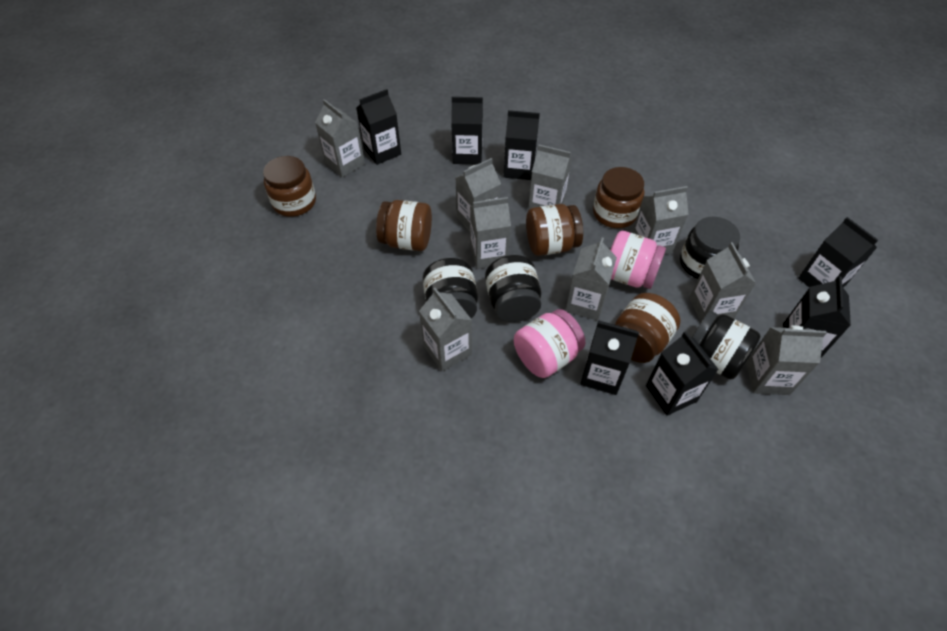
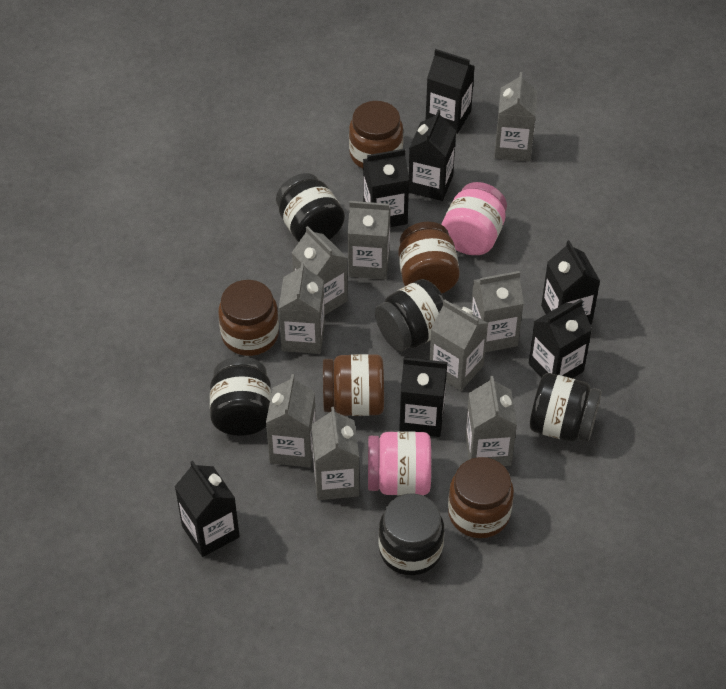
black jar: 4 -> 5

